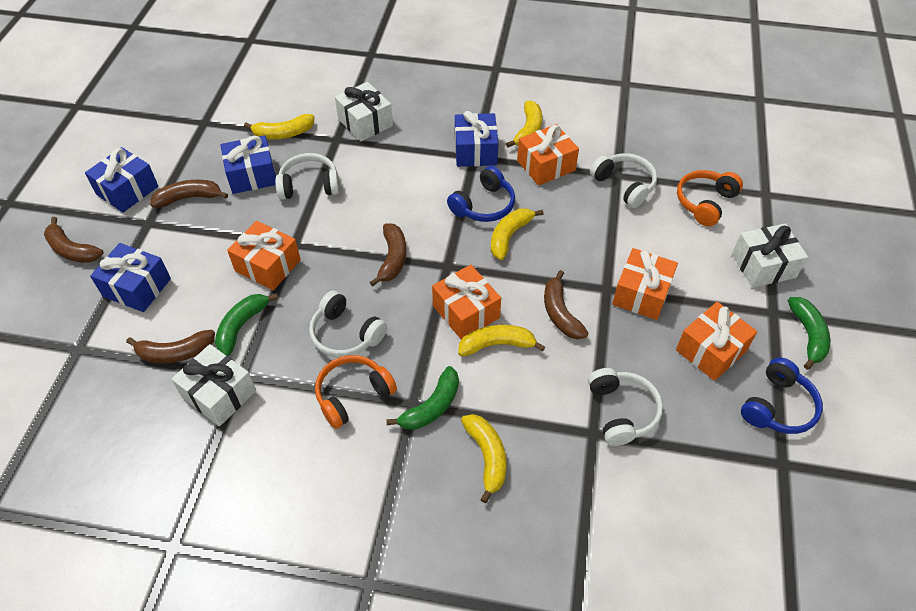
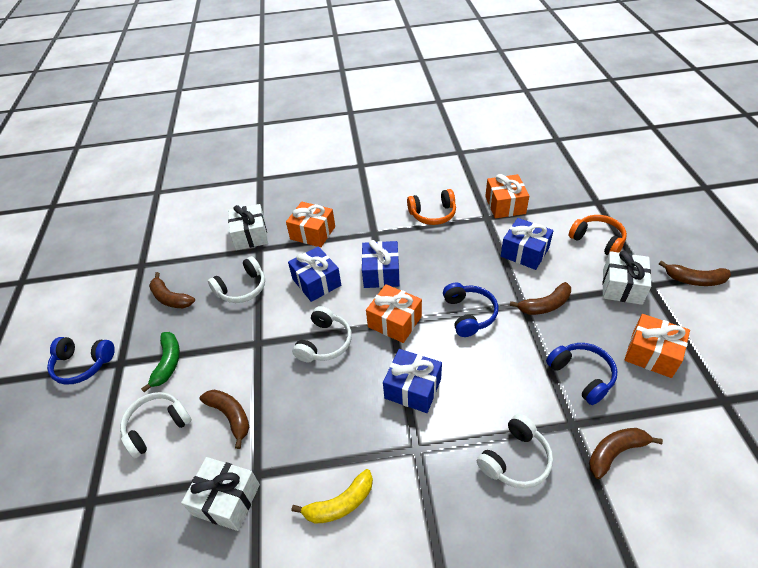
blue headphones: 2 -> 3
green banana: 3 -> 1
orange gift: 5 -> 4
yellow banana: 5 -> 1

